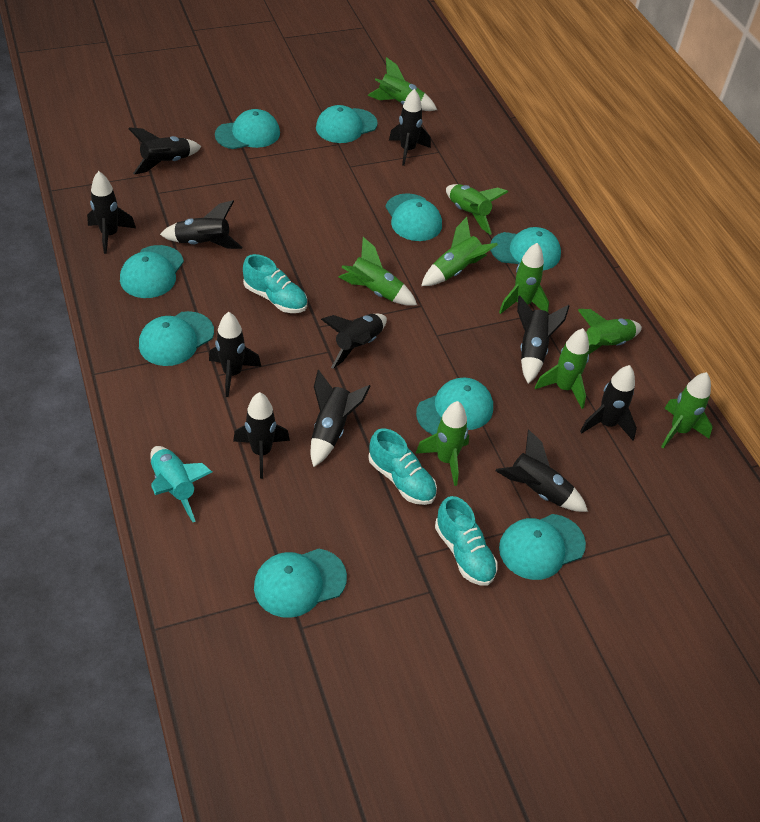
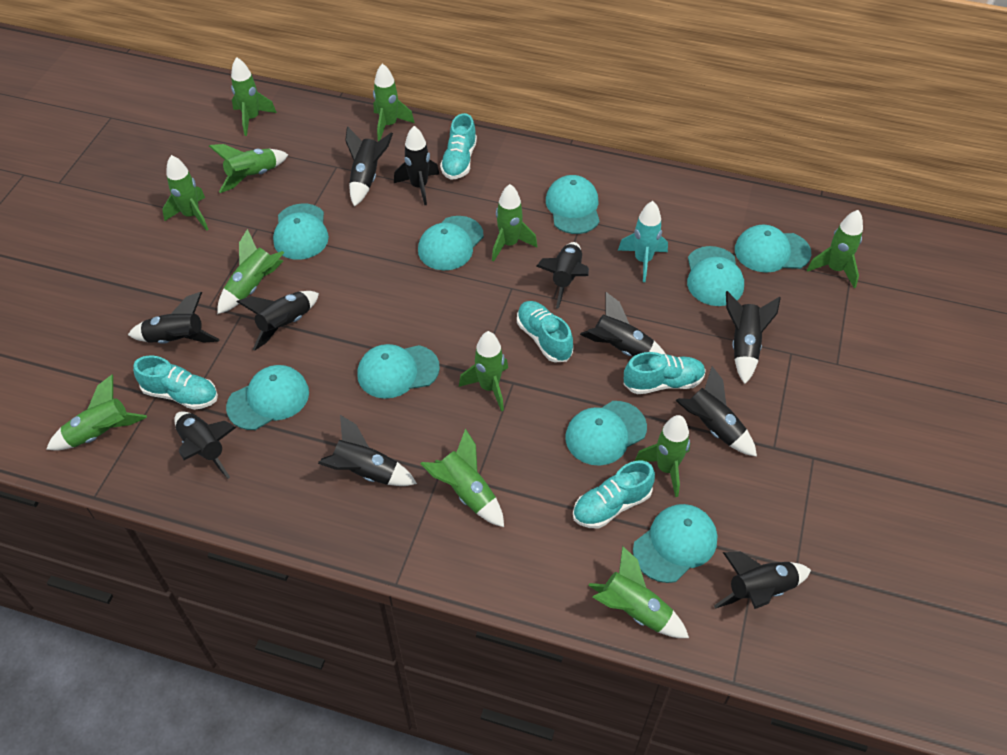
green rocket: 9 -> 12
turquoise shoe: 3 -> 5

